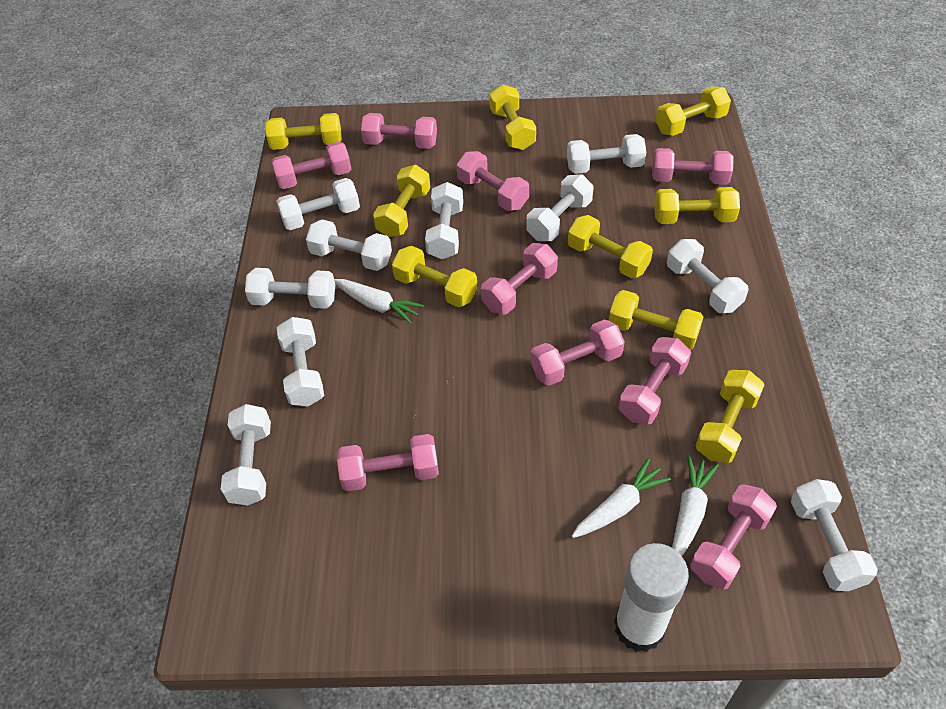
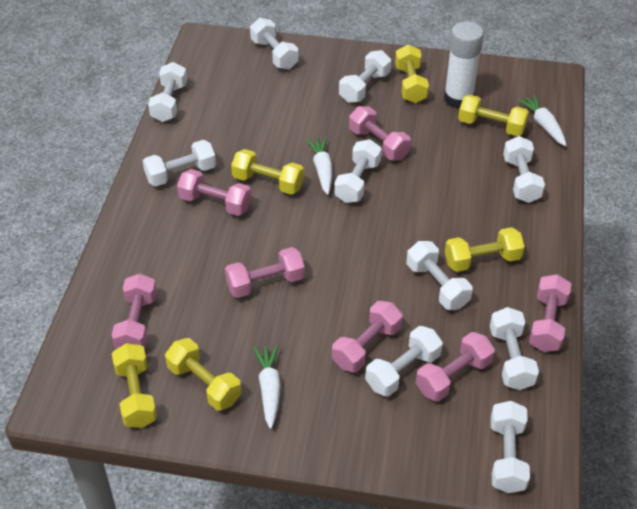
pink dumbbell: 9 -> 7
yellow dumbbell: 9 -> 6

